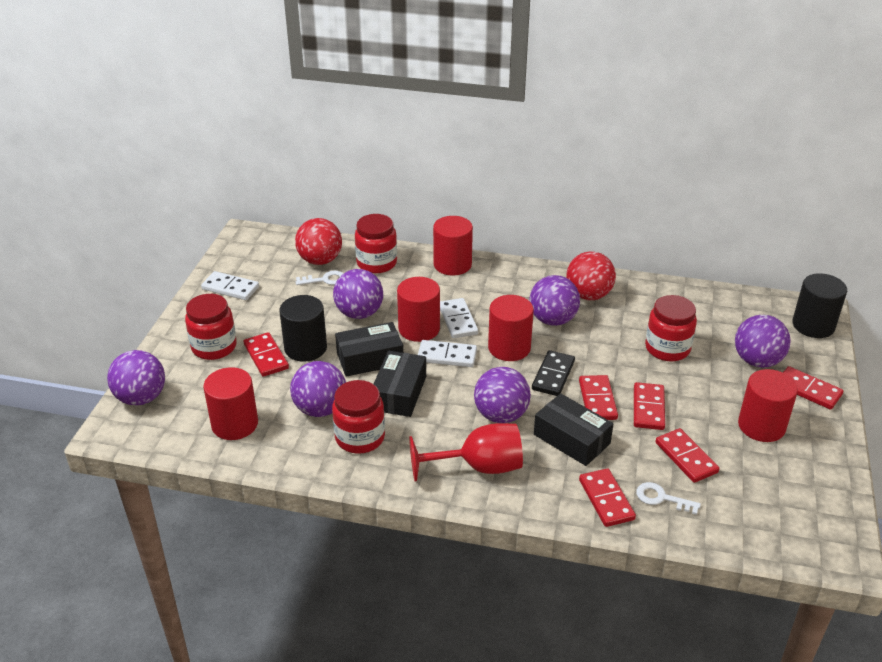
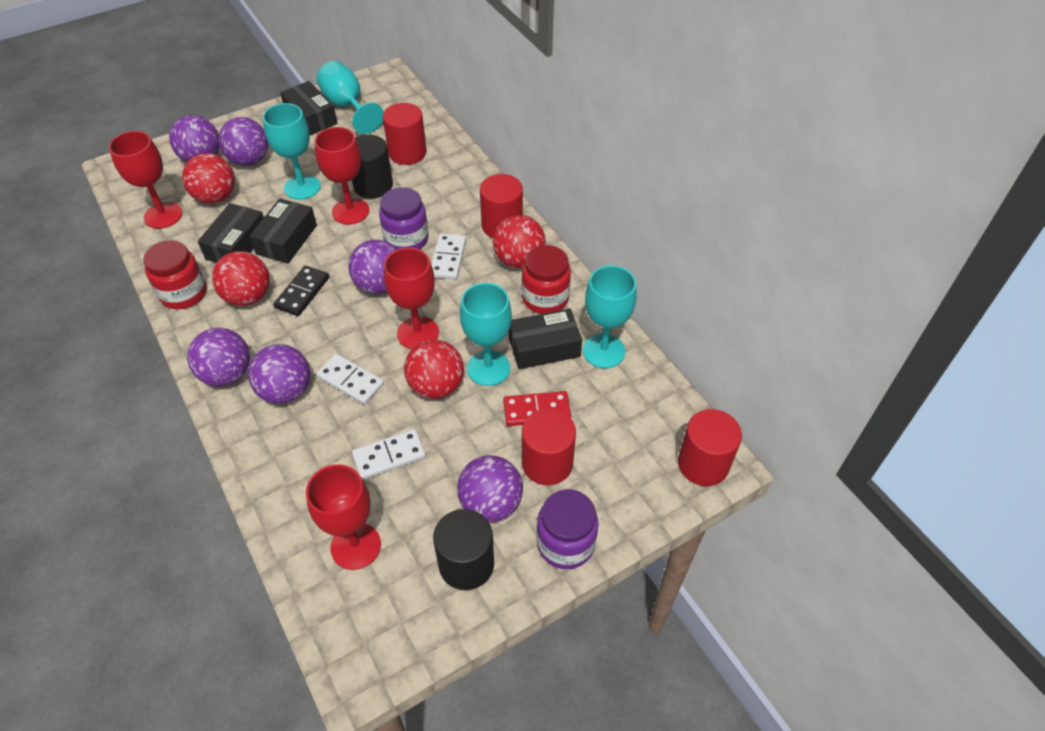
black box: 3 -> 4
purple jar: 0 -> 2
red ball: 2 -> 4
red cylinder: 5 -> 4
red domino: 6 -> 1
red goblet: 1 -> 4
red jar: 4 -> 2
turquoise goblet: 0 -> 4
white key: 2 -> 0

